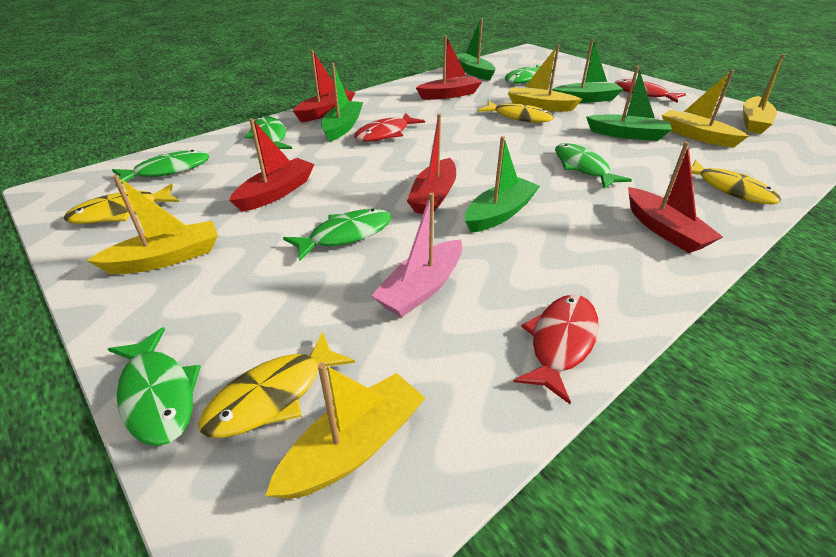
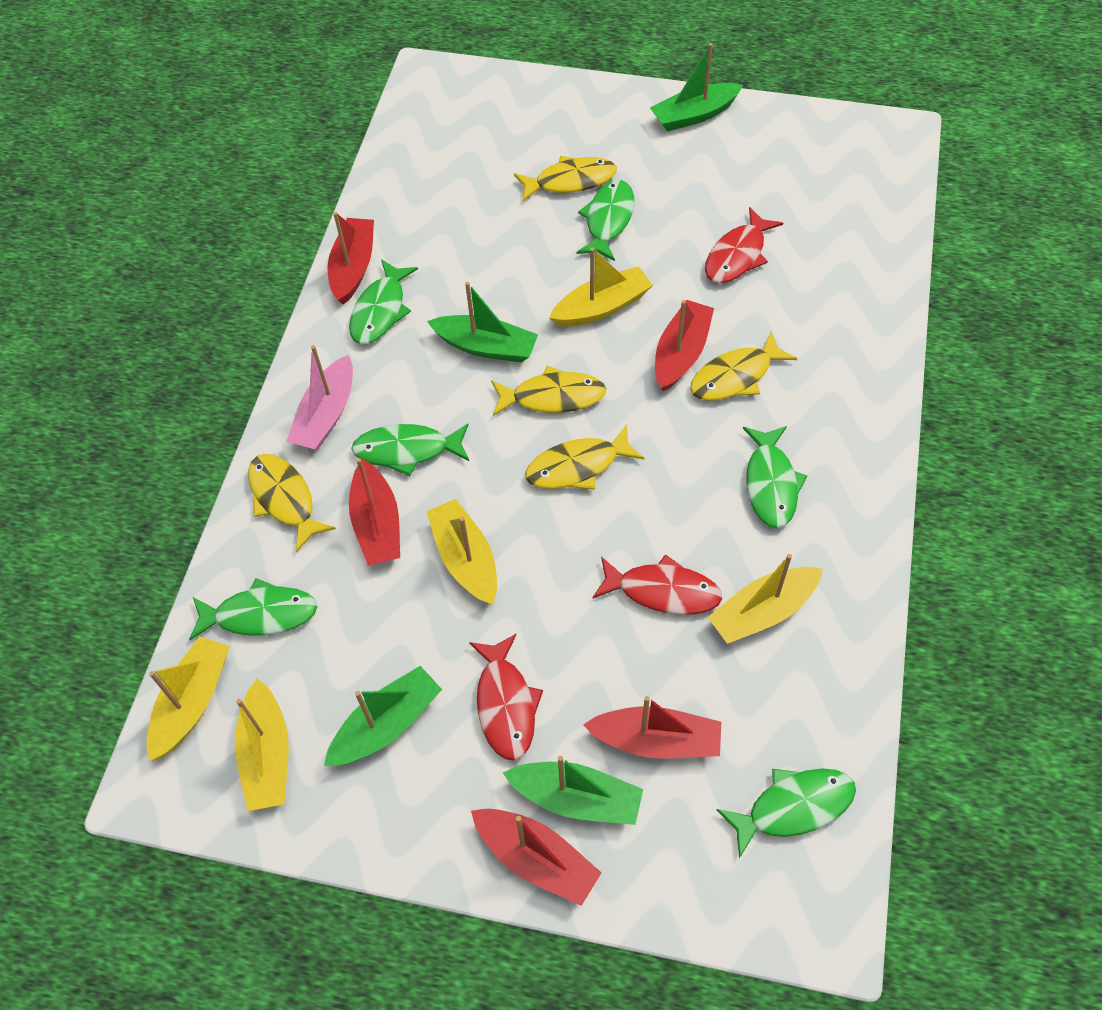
green boat: 5 -> 4
yellow fish: 4 -> 5

